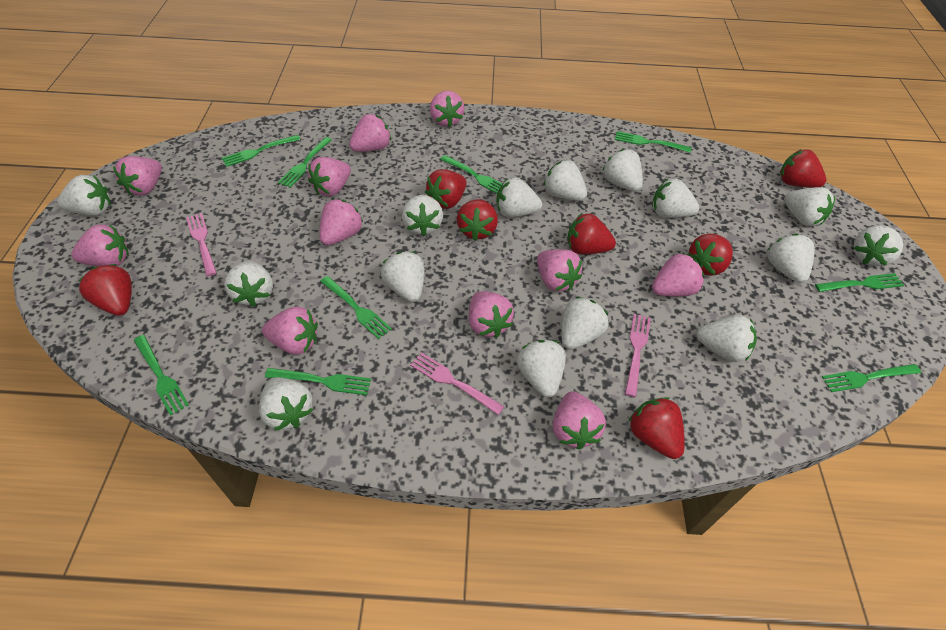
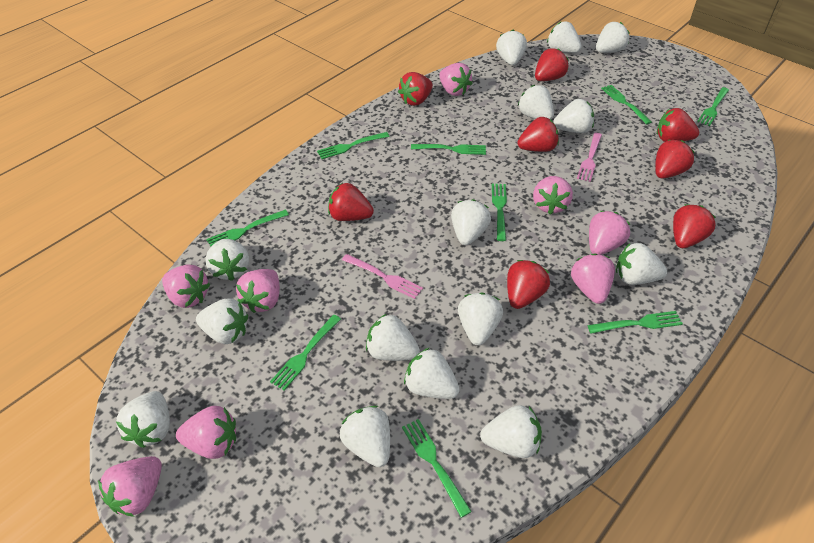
pink fork: 3 -> 2
pink strawberry: 11 -> 8
red strawberry: 7 -> 8

